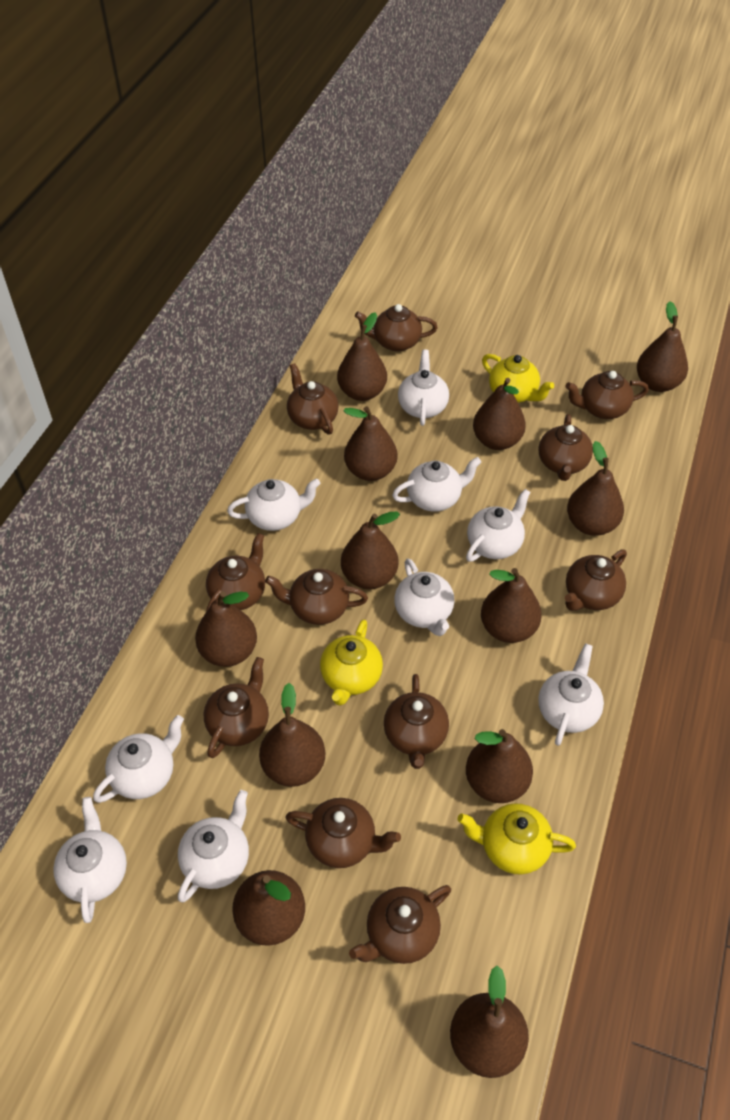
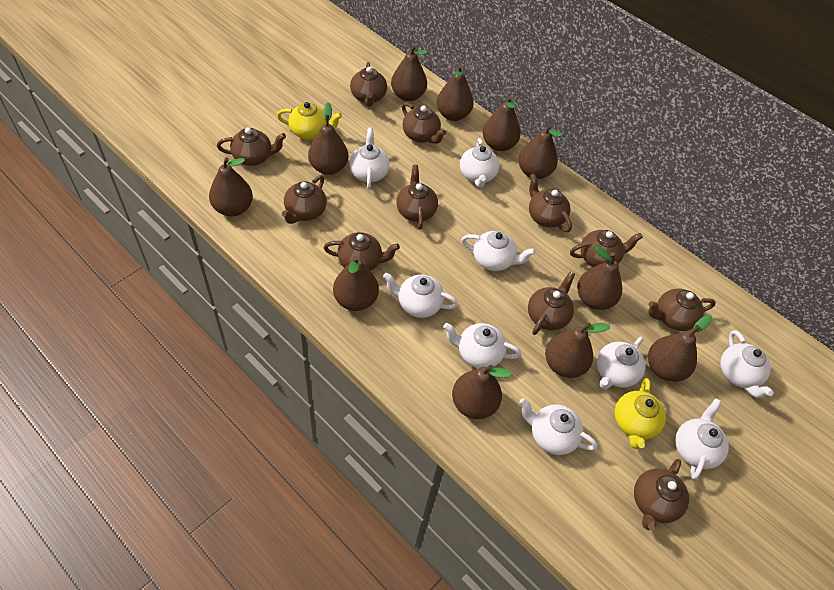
brown pear: 12 -> 11
yellow teapot: 3 -> 2

